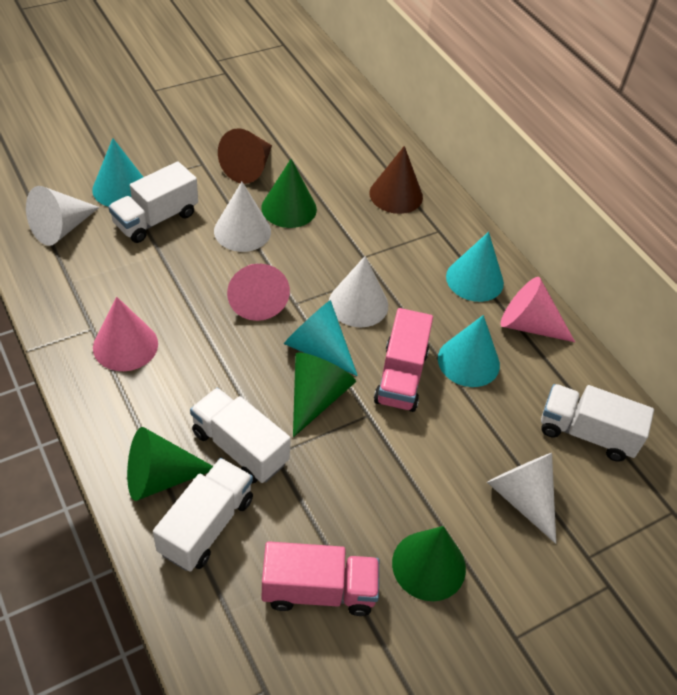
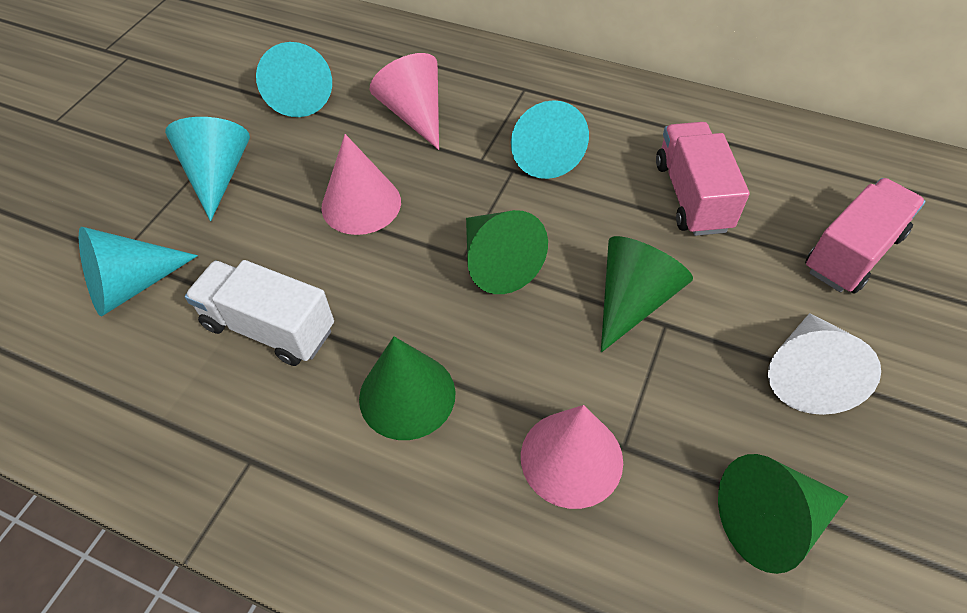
brown cone: 2 -> 0
white cone: 4 -> 1
white truck: 4 -> 1

